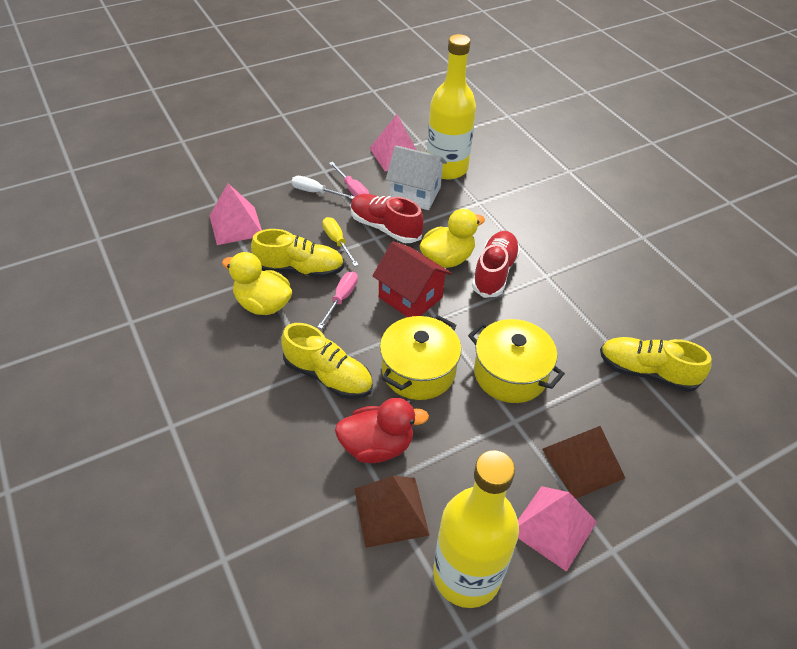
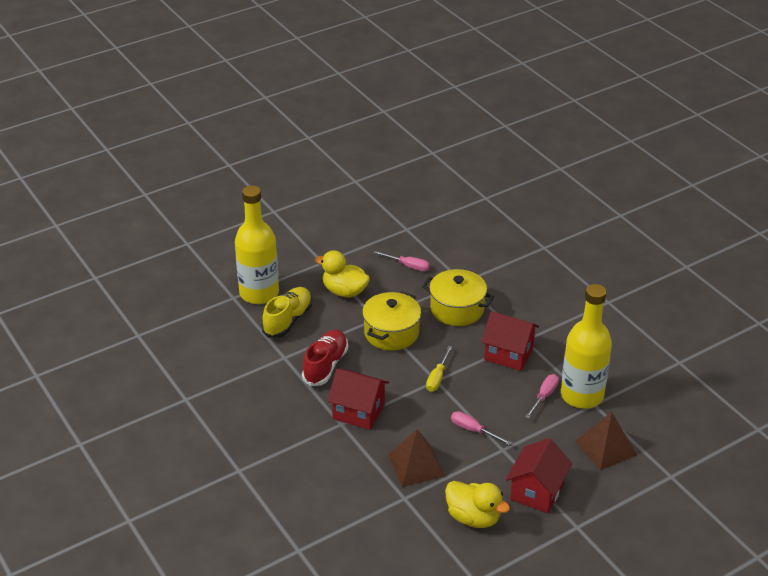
pink pyramid: 3 -> 0
pink screwdriver: 2 -> 3
red duck: 1 -> 0
red house: 1 -> 3
red shoe: 2 -> 1
white house: 1 -> 0
white screwdriver: 1 -> 0
yellow shoe: 3 -> 1

